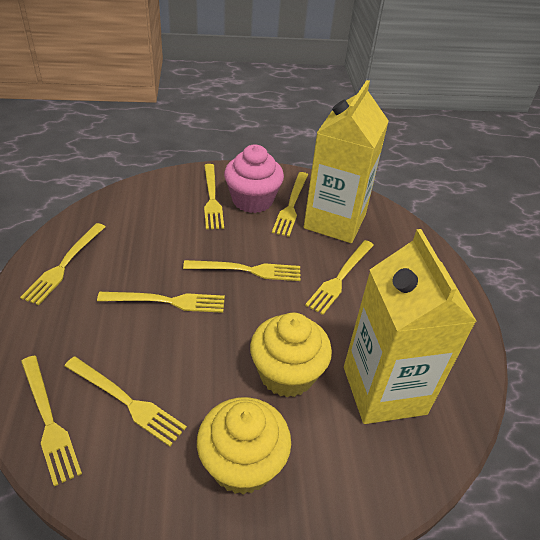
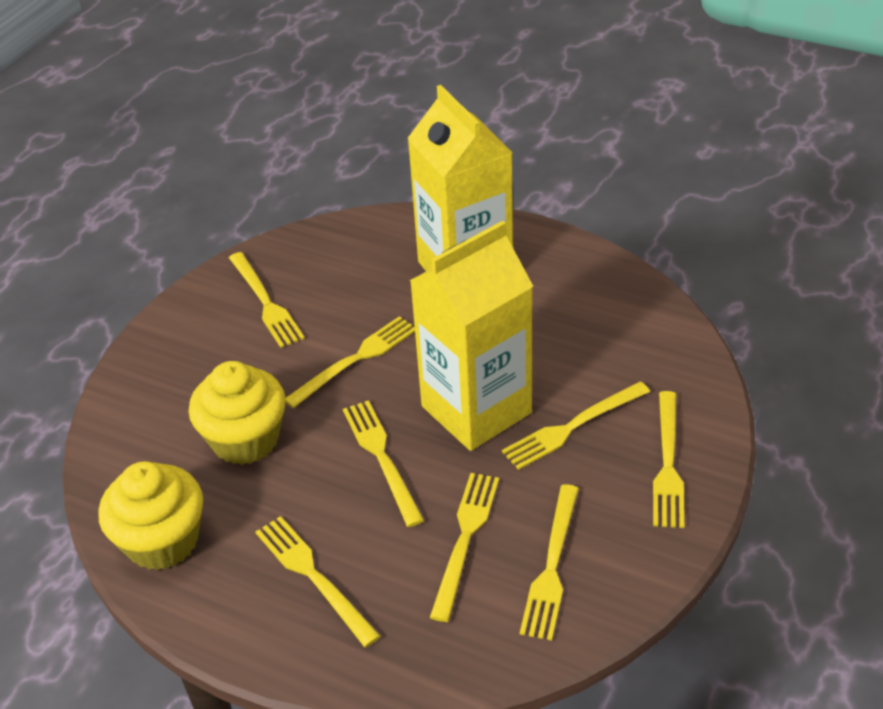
pink cupcake: 1 -> 0

